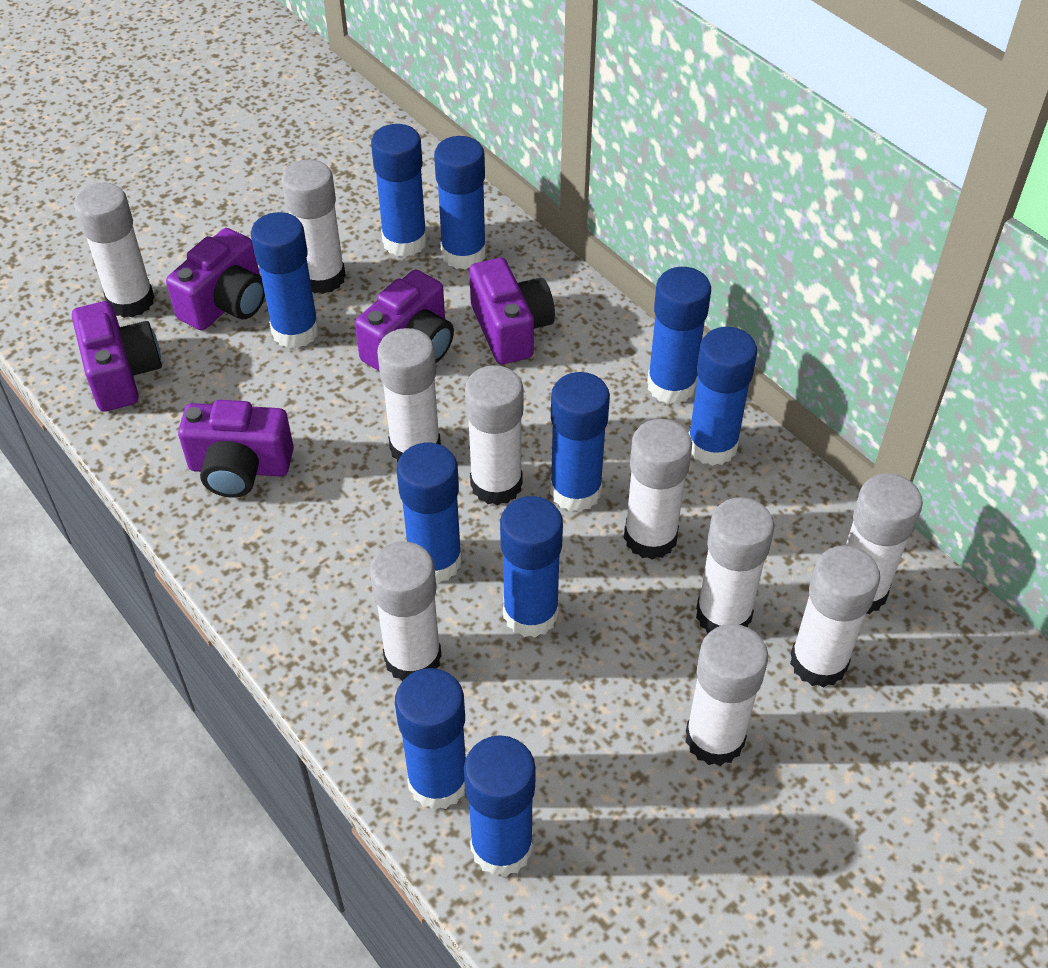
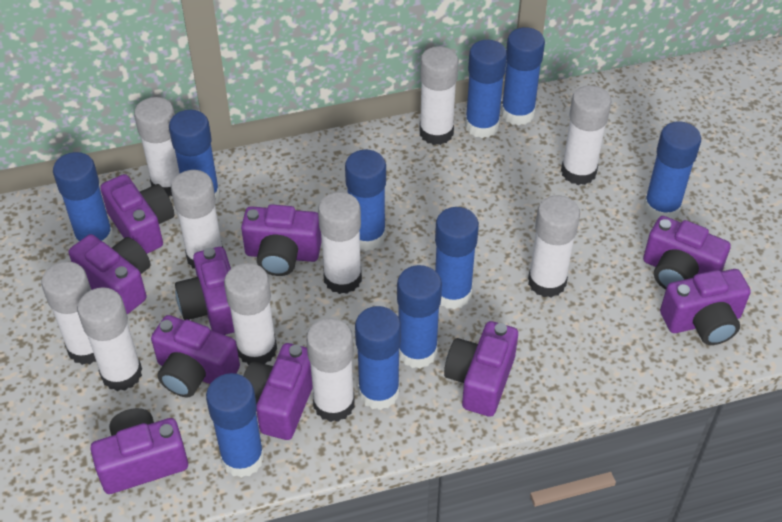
purple camera: 5 -> 10

